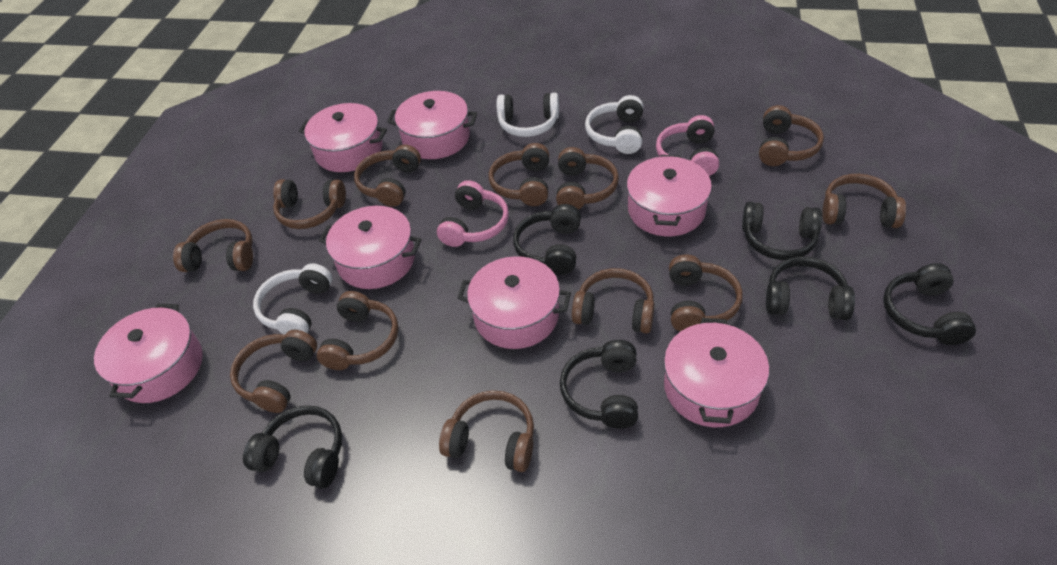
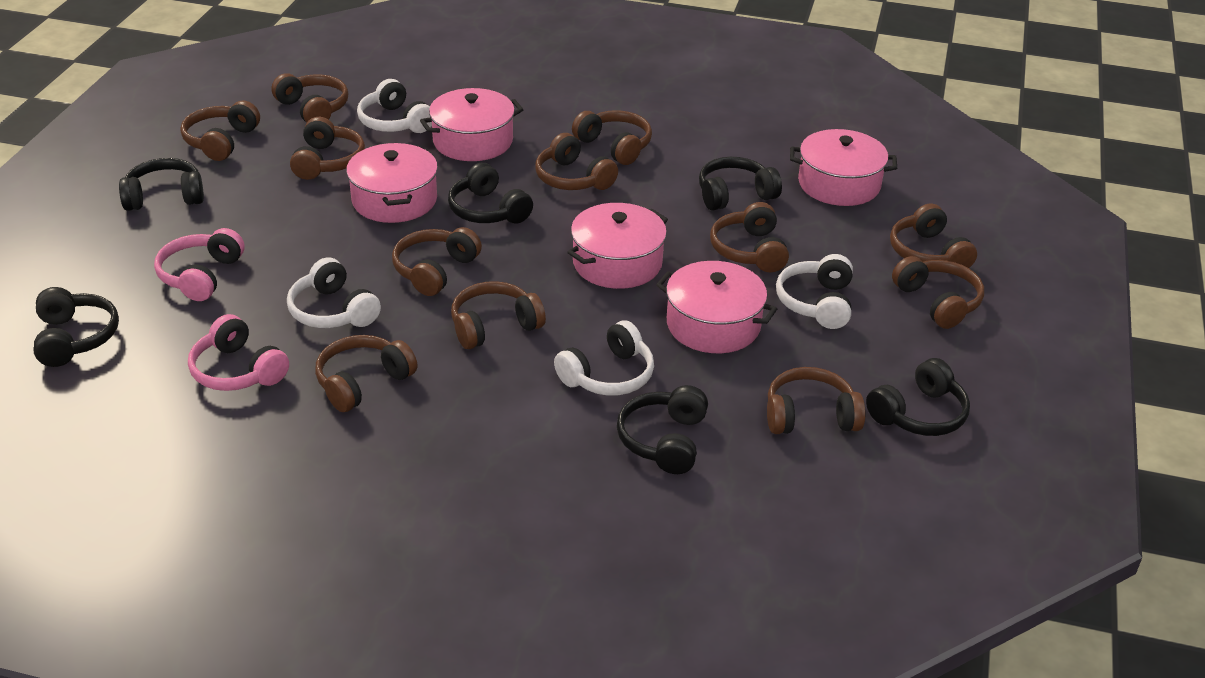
pink pot: 7 -> 5
white headphones: 3 -> 4

